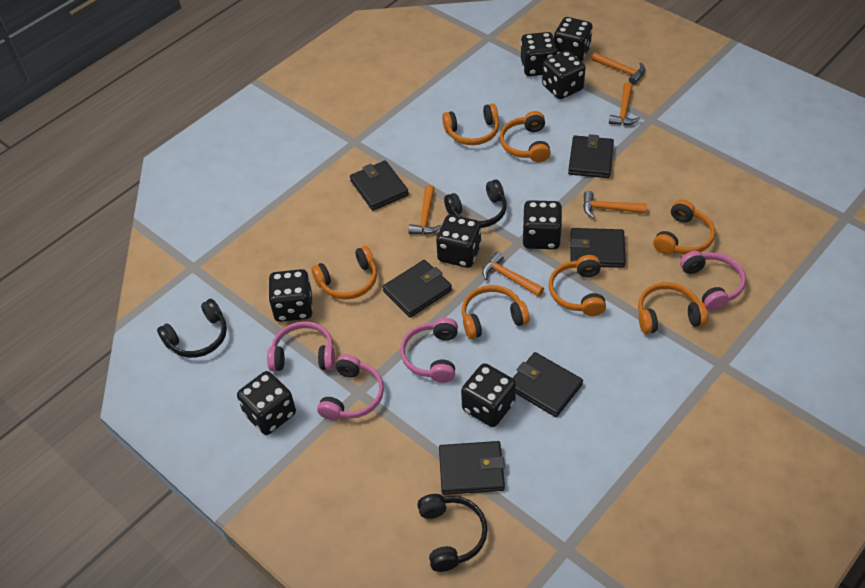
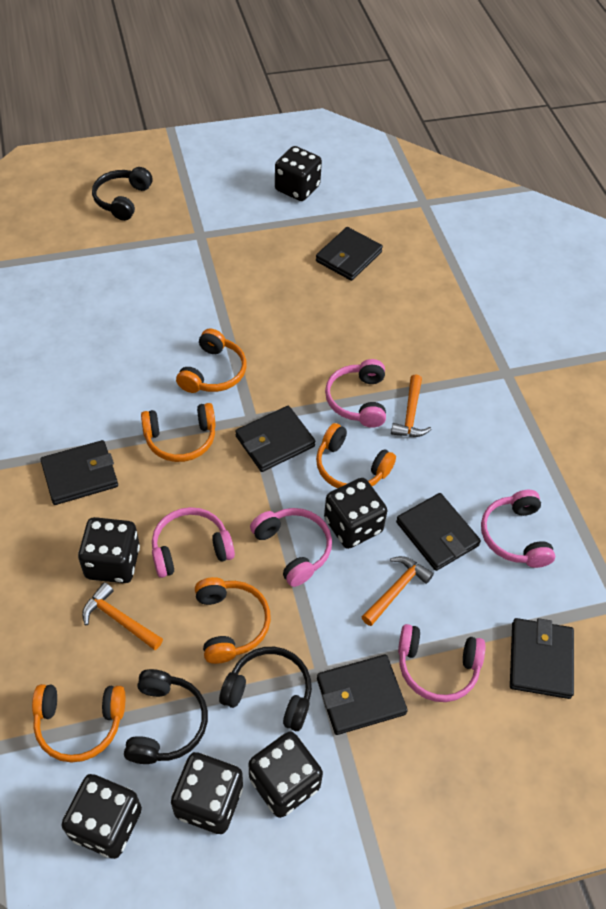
black dice: 8 -> 6
orange hammer: 5 -> 3
orange headphones: 7 -> 5
pink headphones: 4 -> 5

